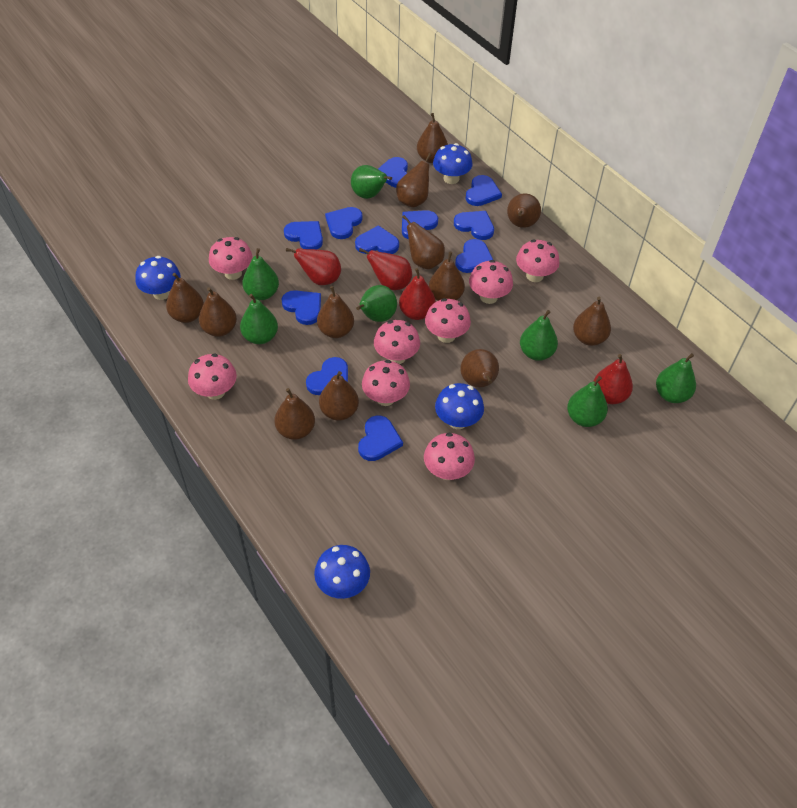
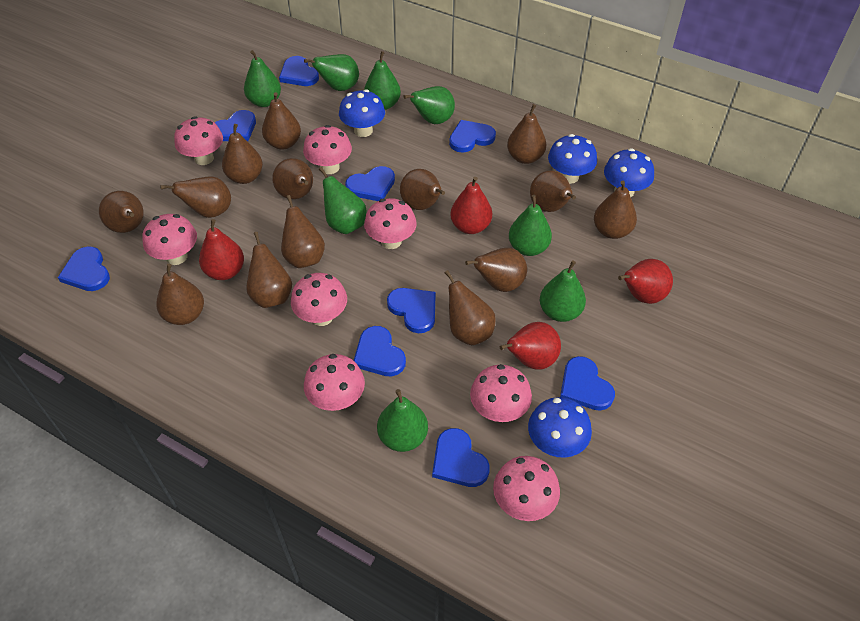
blue heart: 11 -> 9
brown pear: 12 -> 14
green pear: 7 -> 8

